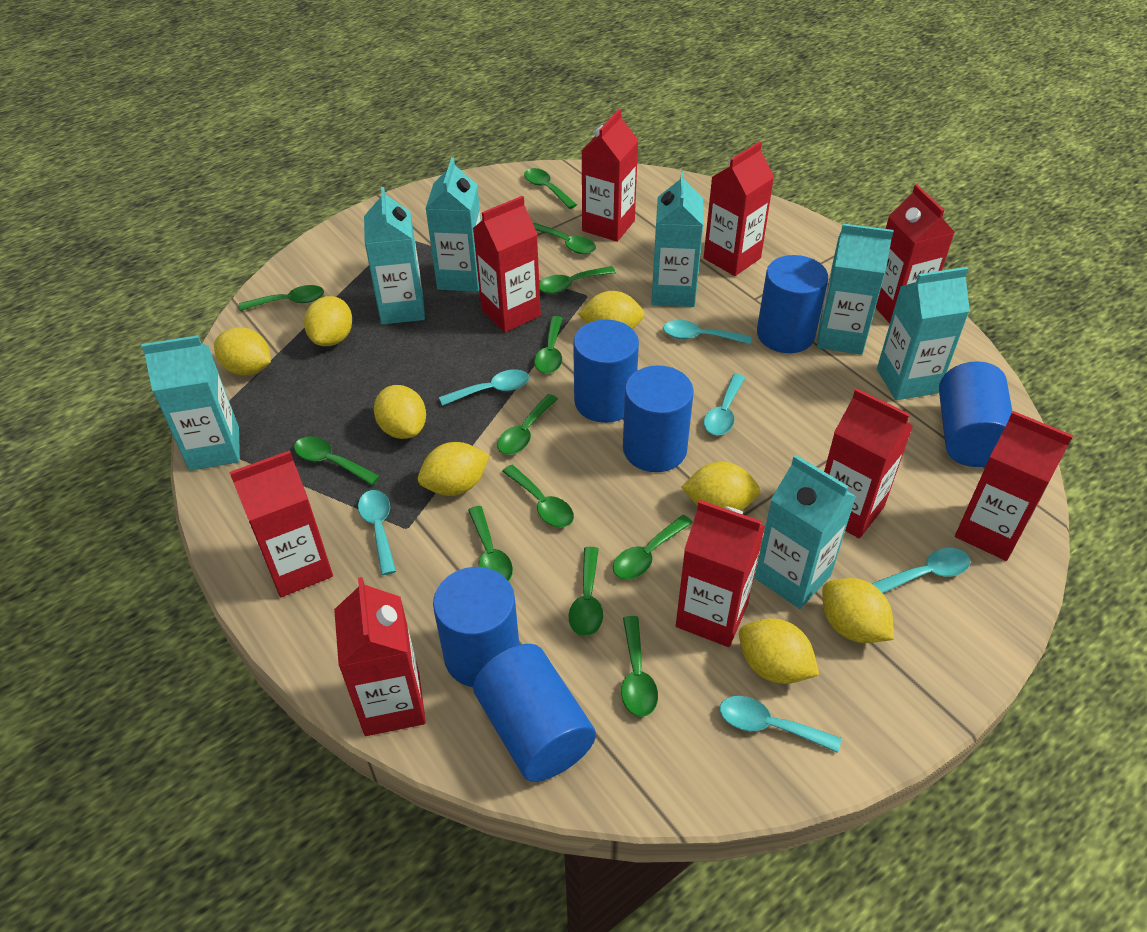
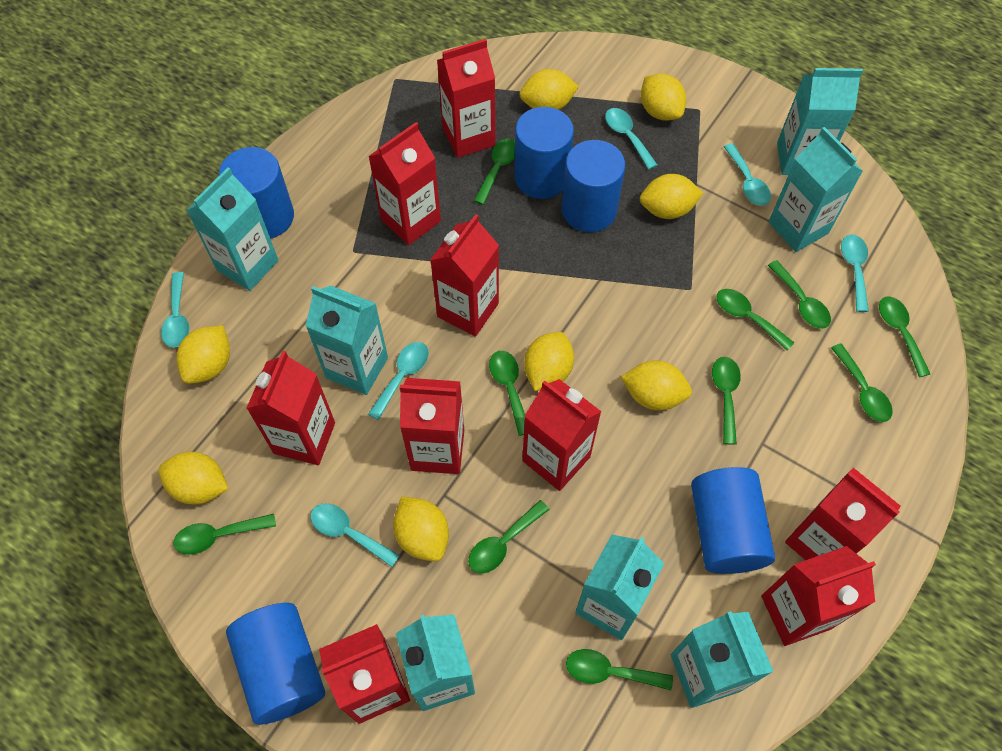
blue cylinder: 6 -> 5
green spoon: 12 -> 10

